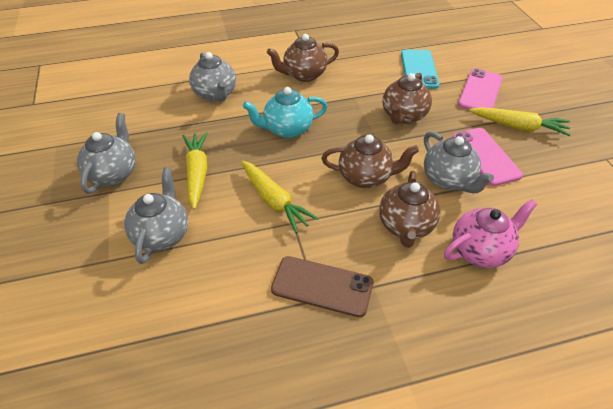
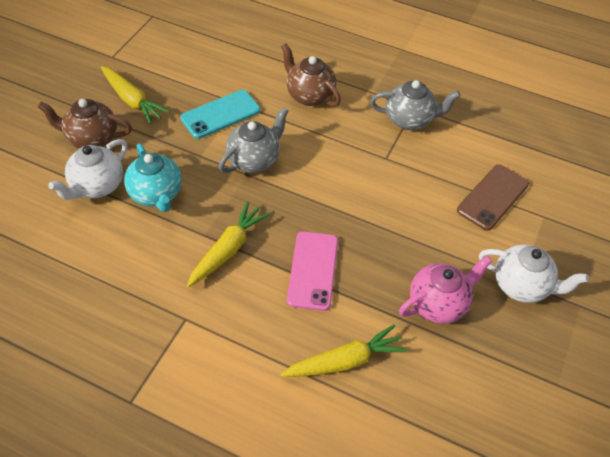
brown teapot: 4 -> 2
grey teapot: 4 -> 2
pink phone: 2 -> 1
white teapot: 0 -> 2

